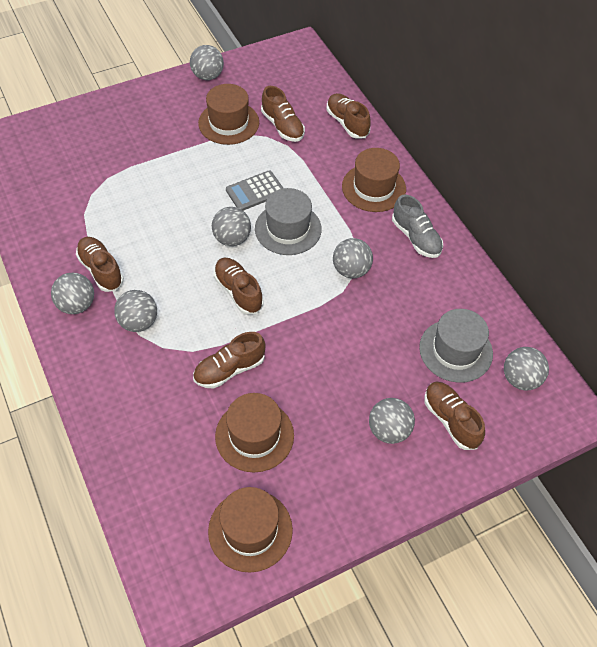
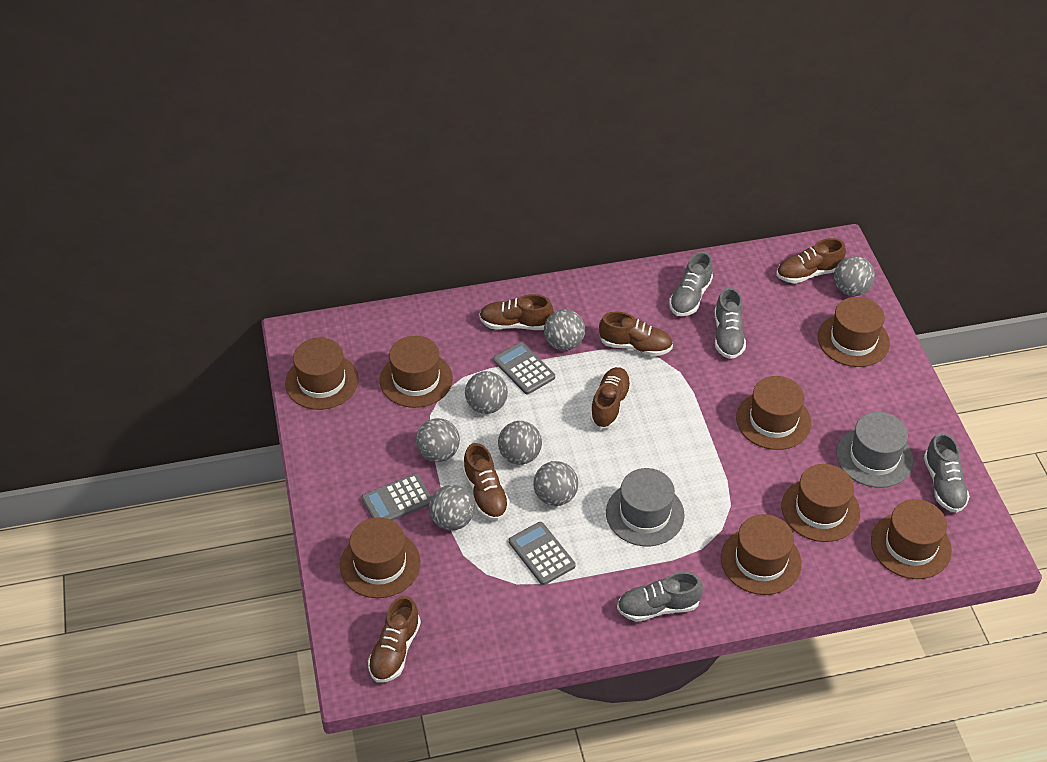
brown hat: 4 -> 8
grey calculator: 1 -> 3
grey shoe: 1 -> 4

